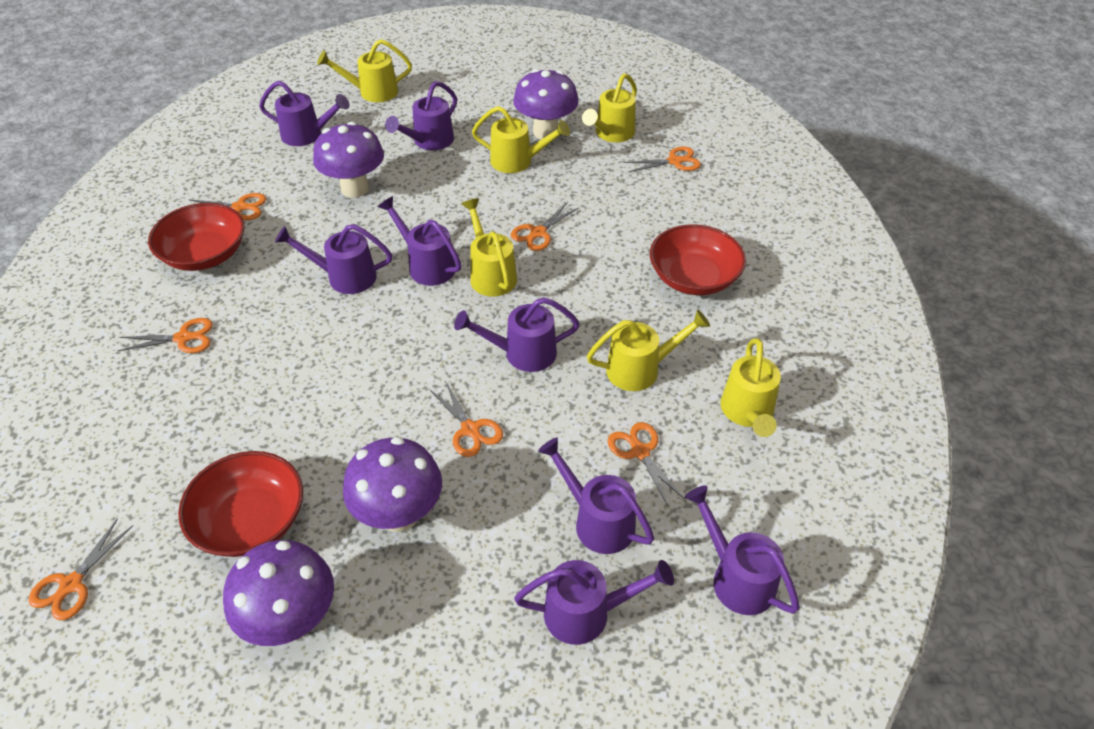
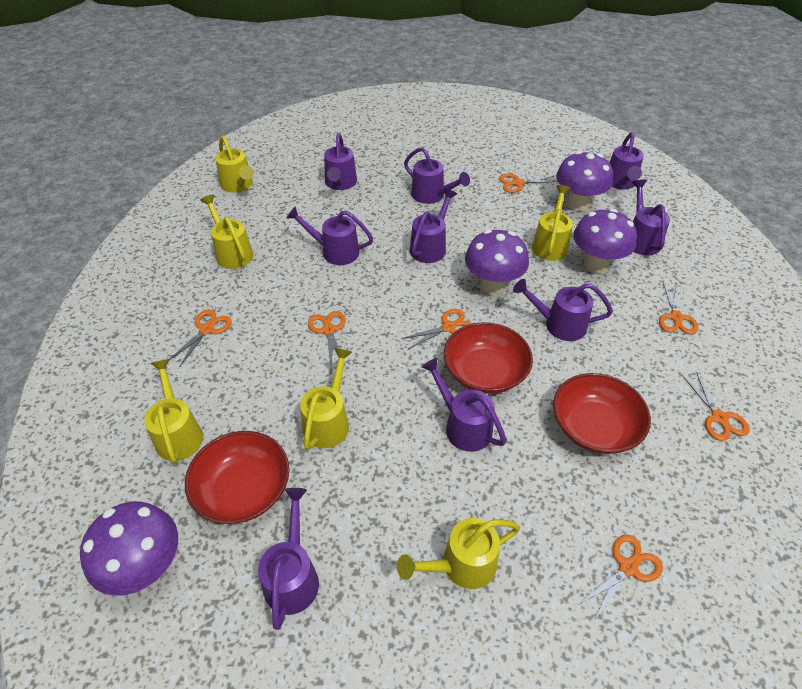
purple watering can: 8 -> 9

